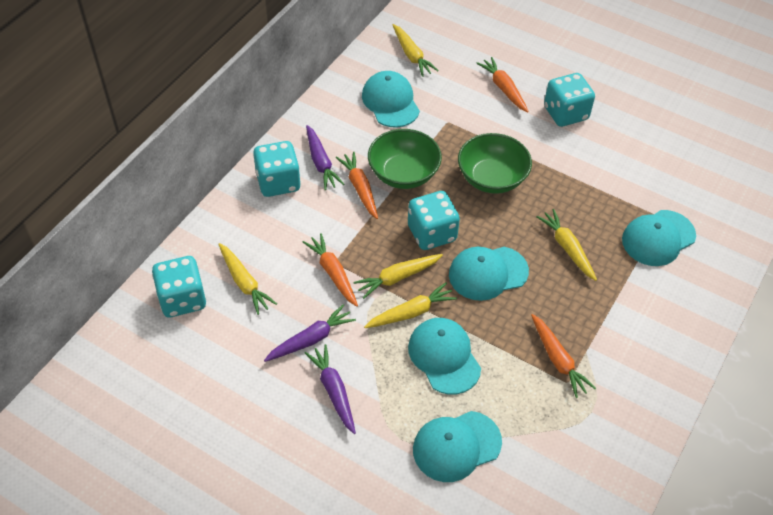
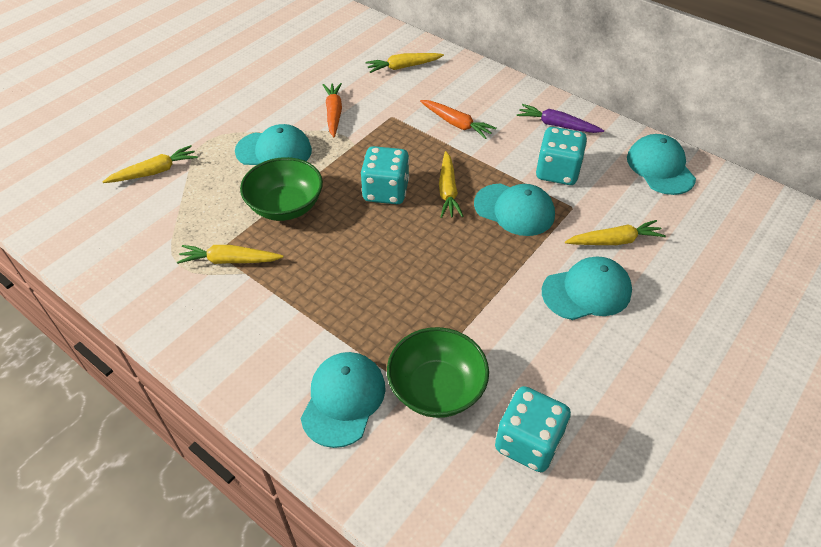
orange carrot: 4 -> 2
purple carrot: 3 -> 1
turquoise dice: 4 -> 3

